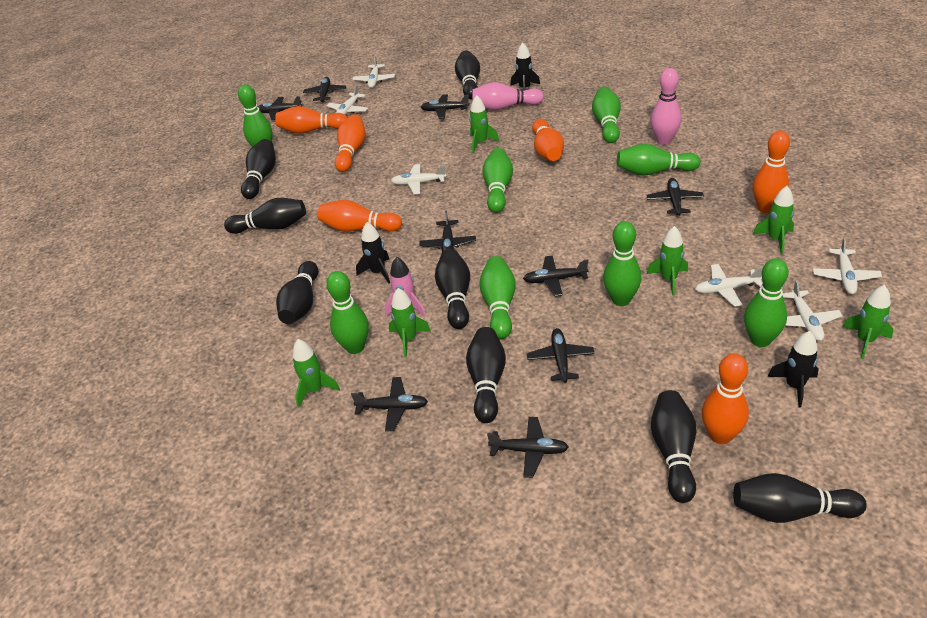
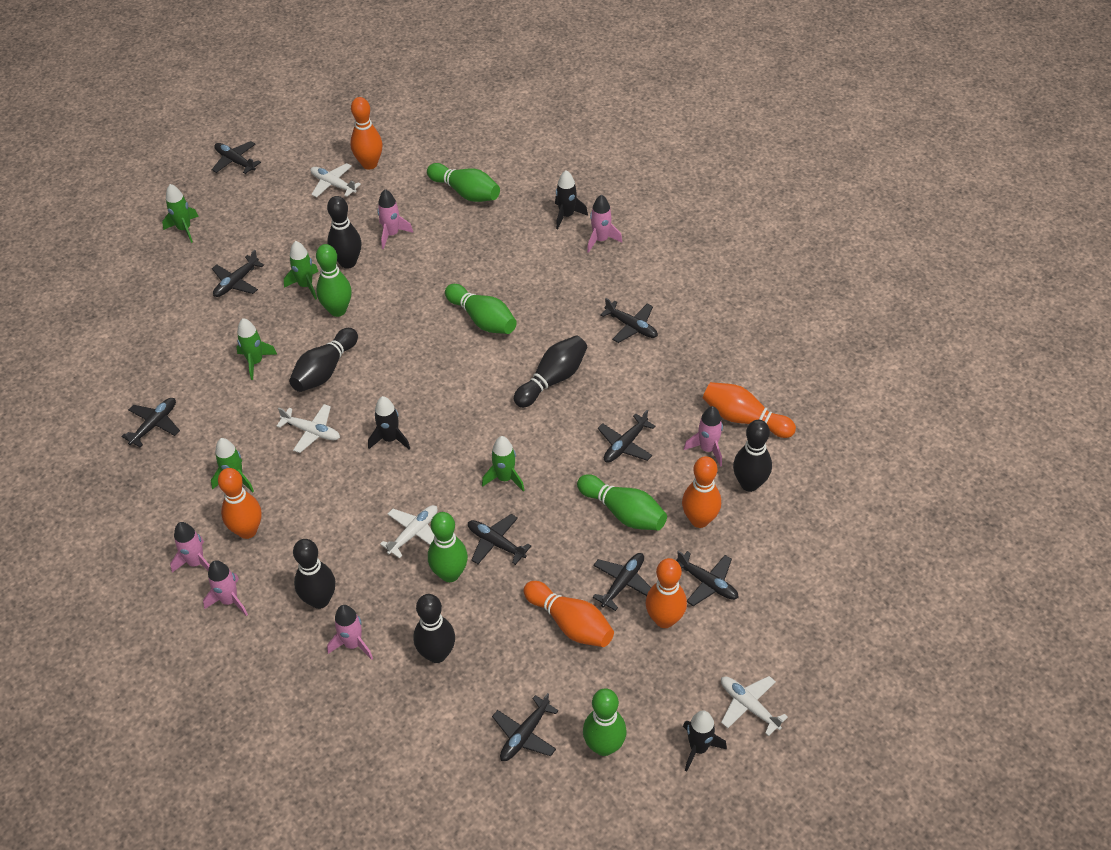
black bowling pin: 8 -> 6
green bowling pin: 8 -> 6
green rocket: 6 -> 5
pink bowling pin: 2 -> 0
pink rocket: 1 -> 6
white plane: 6 -> 4

